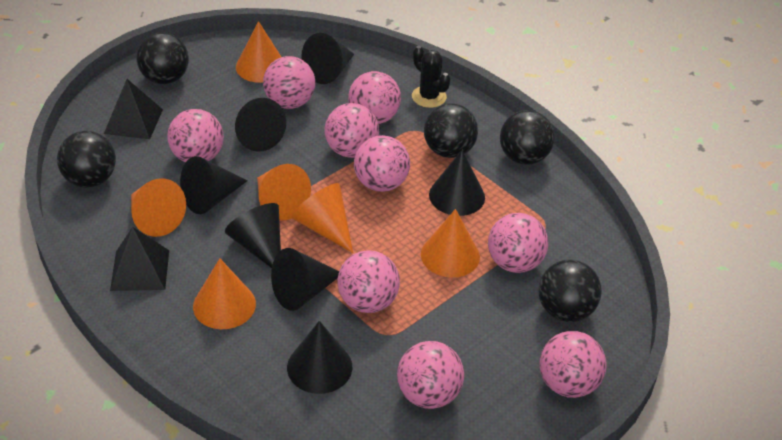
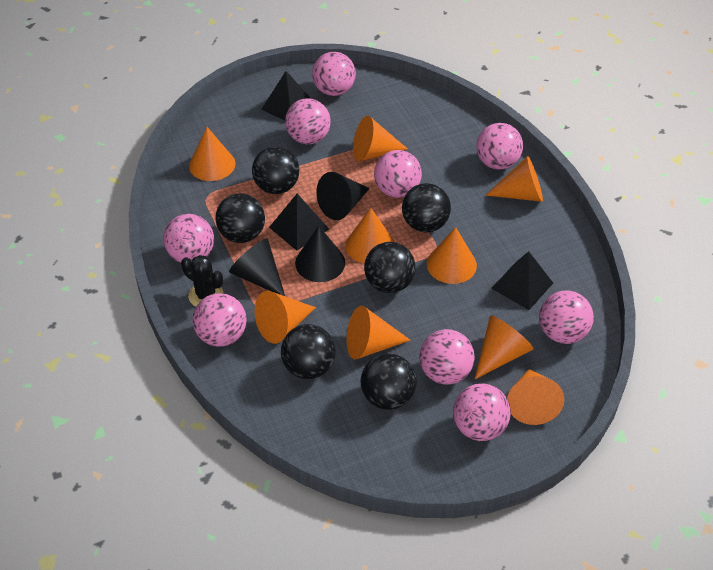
black ball: 5 -> 6
black cone: 7 -> 3
black pyramid: 2 -> 3
orange cone: 6 -> 9

